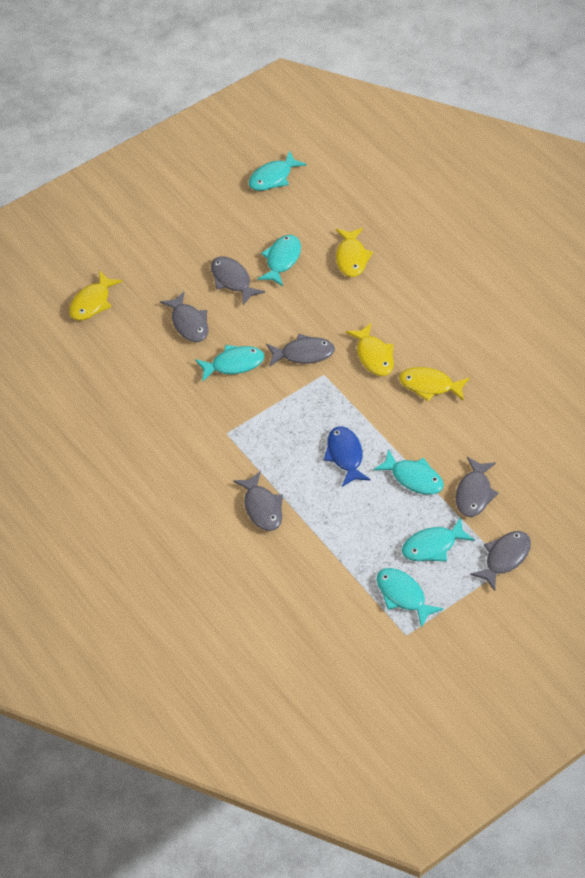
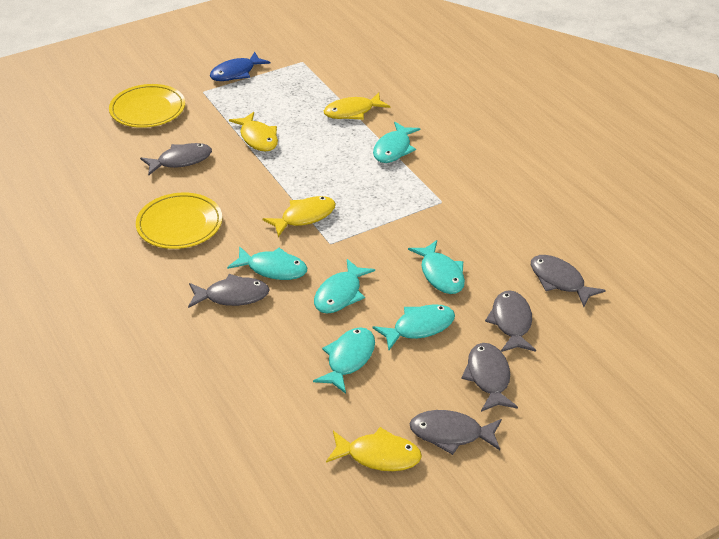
yellow plate: 0 -> 2

